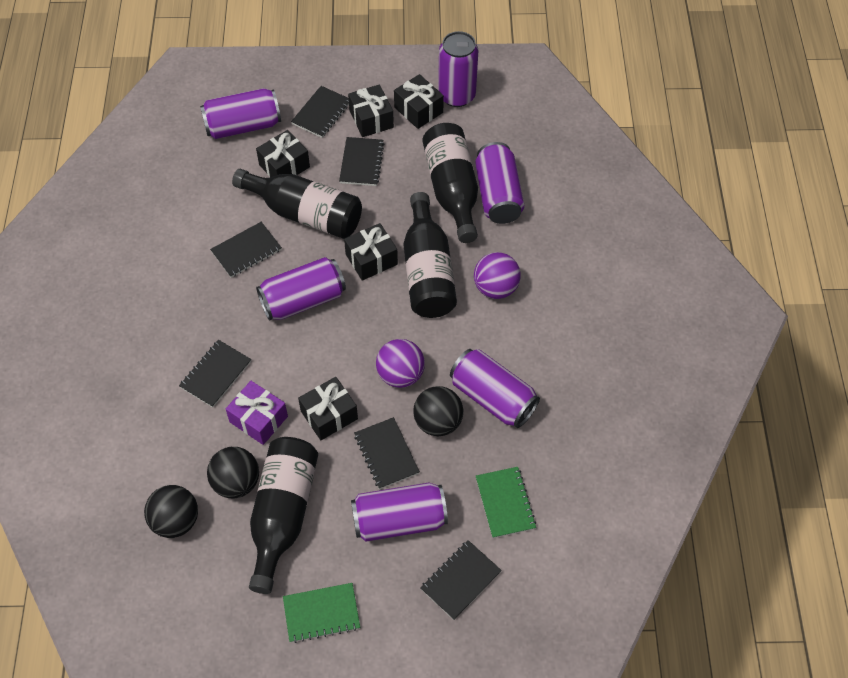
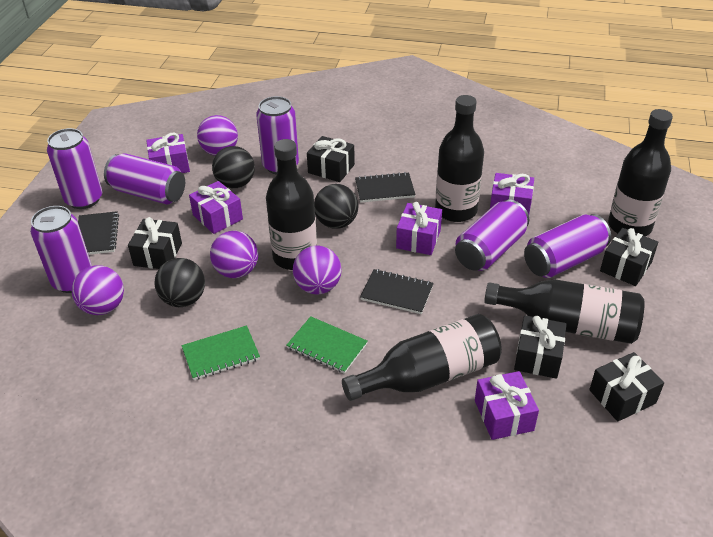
black bottle: 4 -> 5
black notebook: 6 -> 3
purple ball: 2 -> 4
purple gift: 1 -> 5

